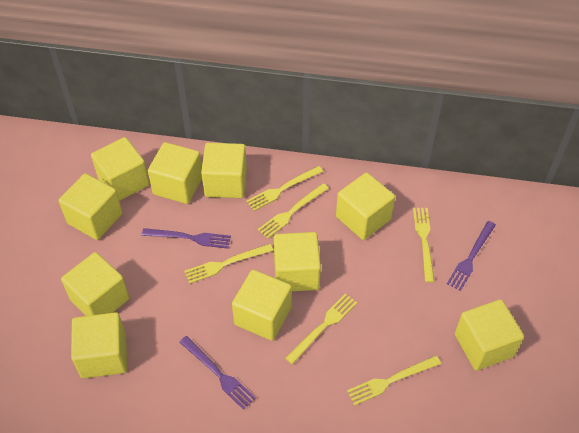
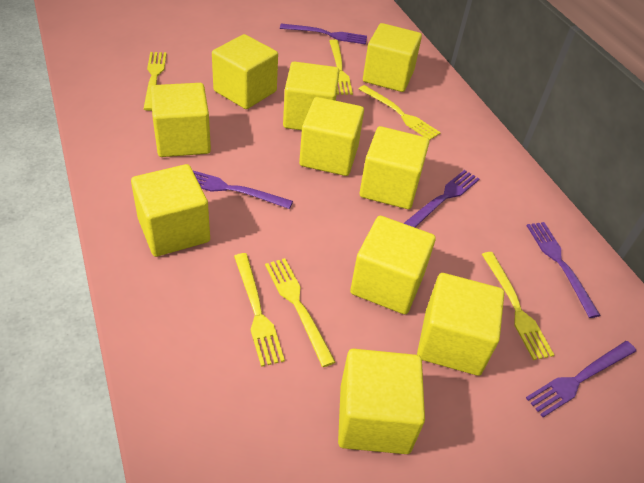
purple fork: 3 -> 5

